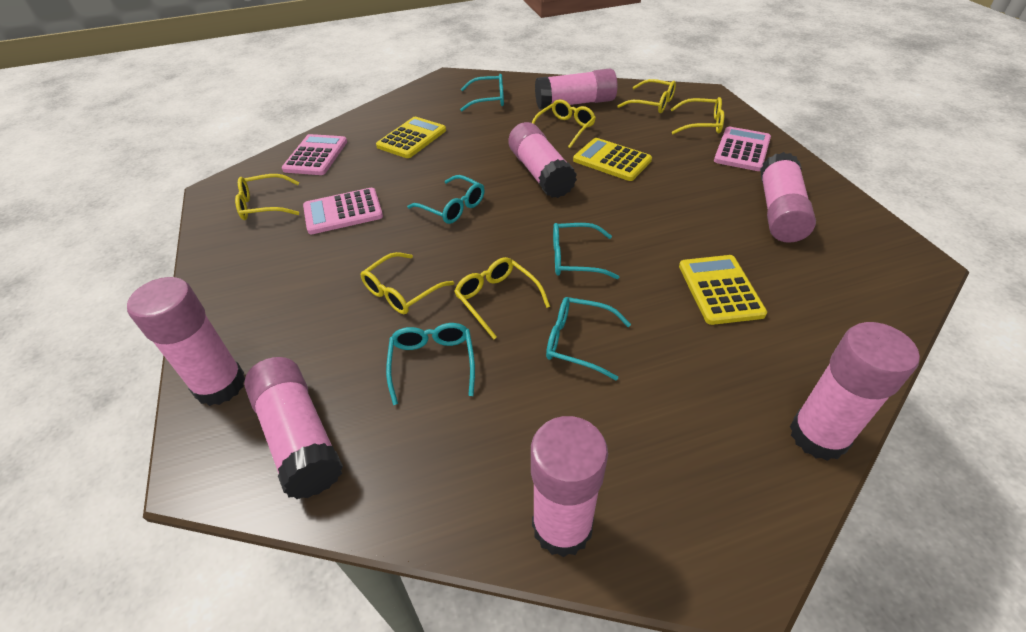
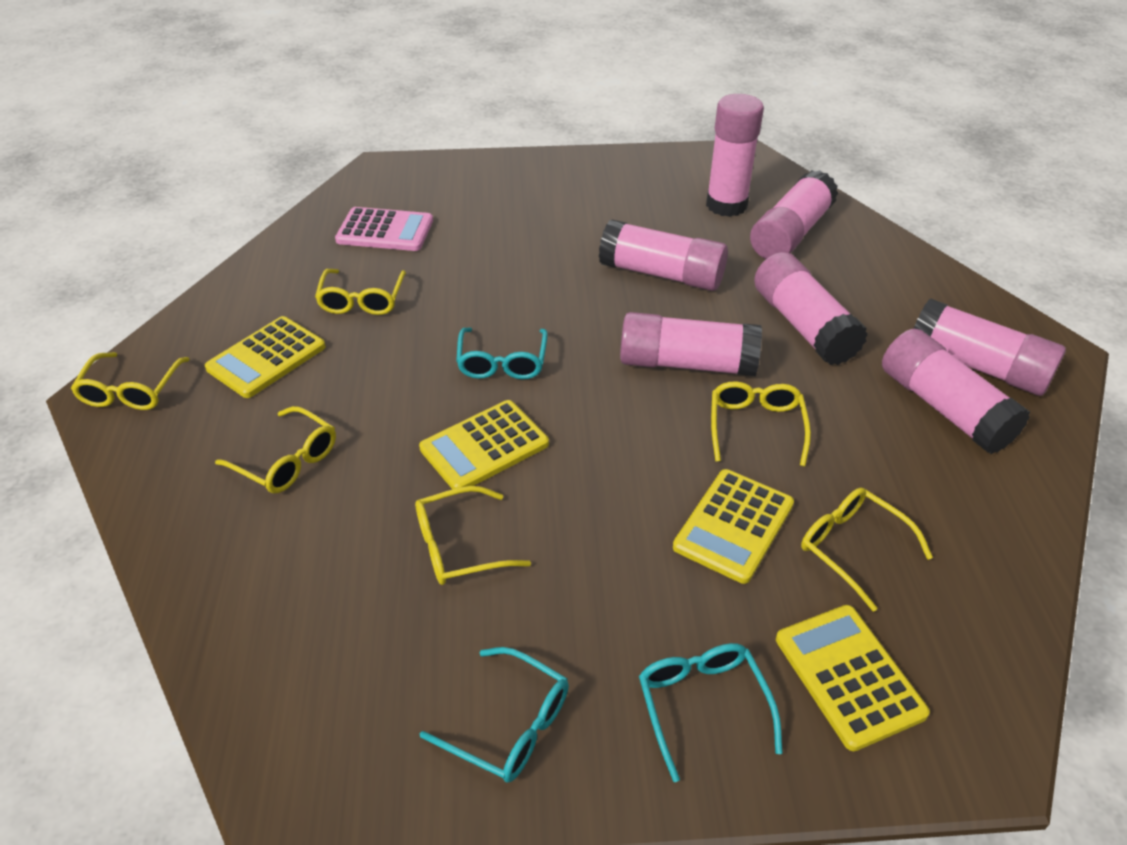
pink calculator: 3 -> 1
turquoise glasses: 5 -> 3
yellow calculator: 3 -> 4

